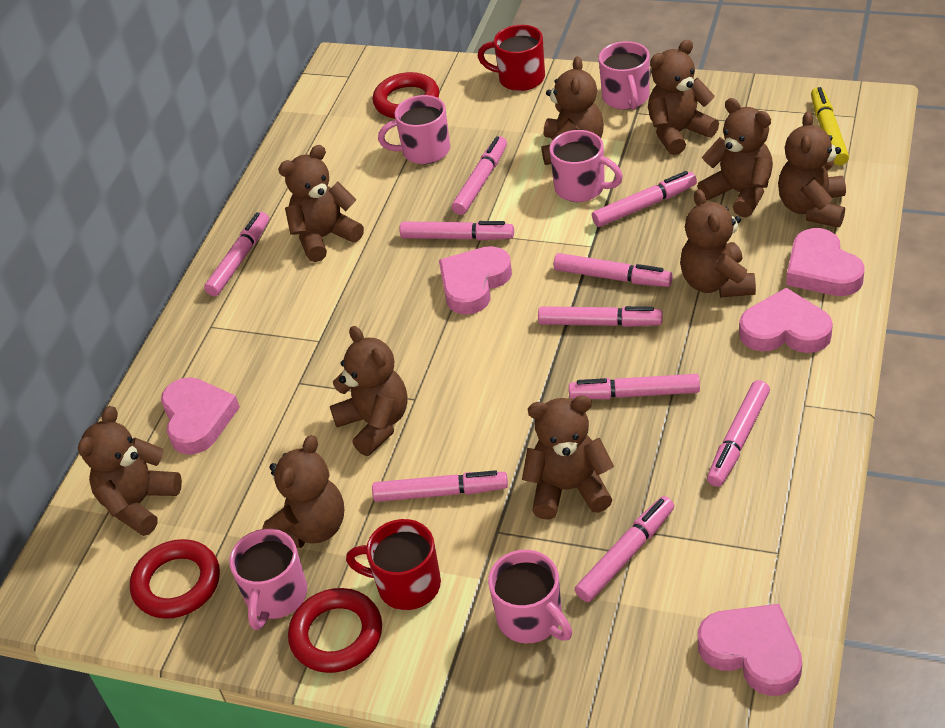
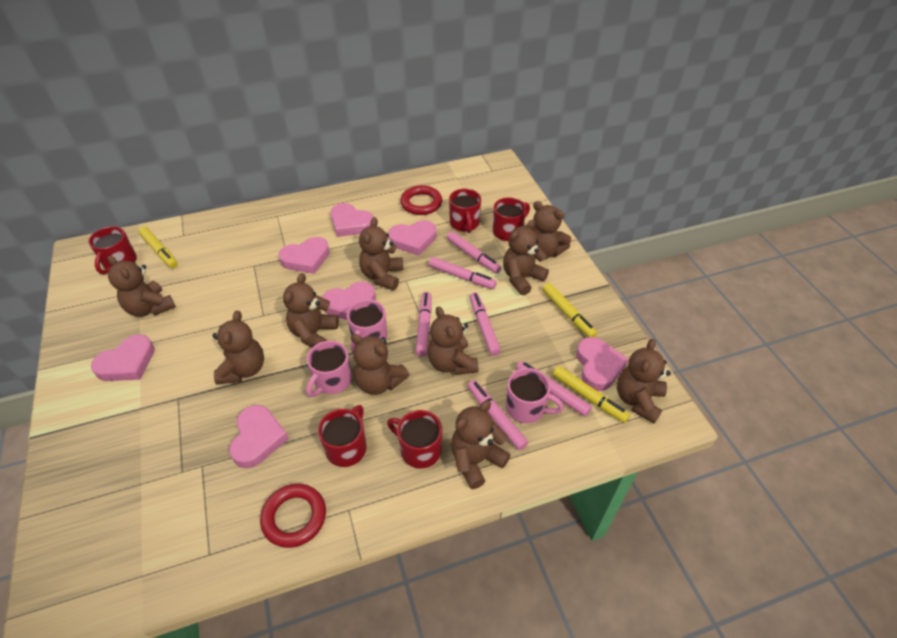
pink heart: 5 -> 7
pink marker: 10 -> 6
pink mug: 5 -> 3
red mug: 2 -> 5
red ring: 3 -> 2
yellow marker: 1 -> 3

